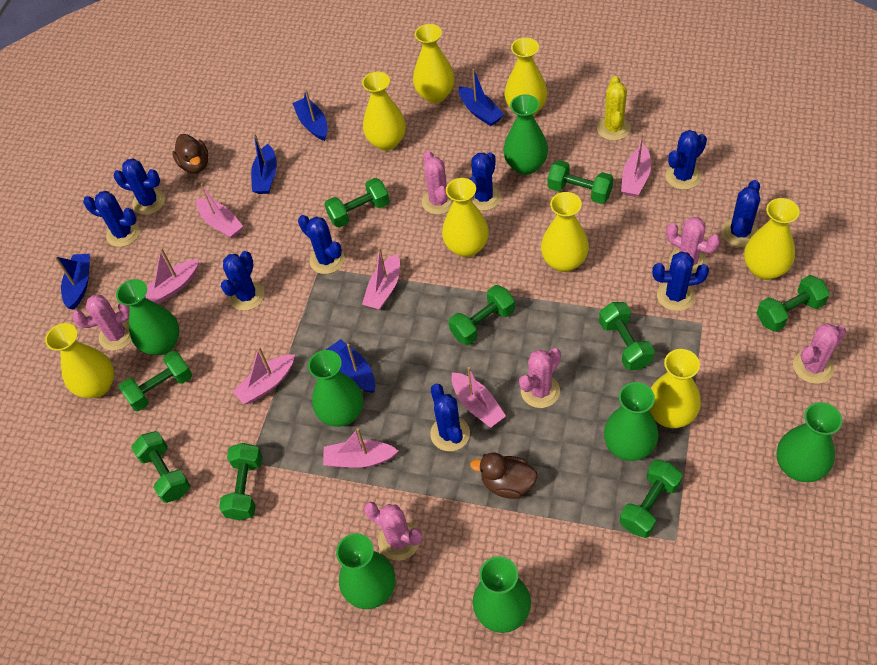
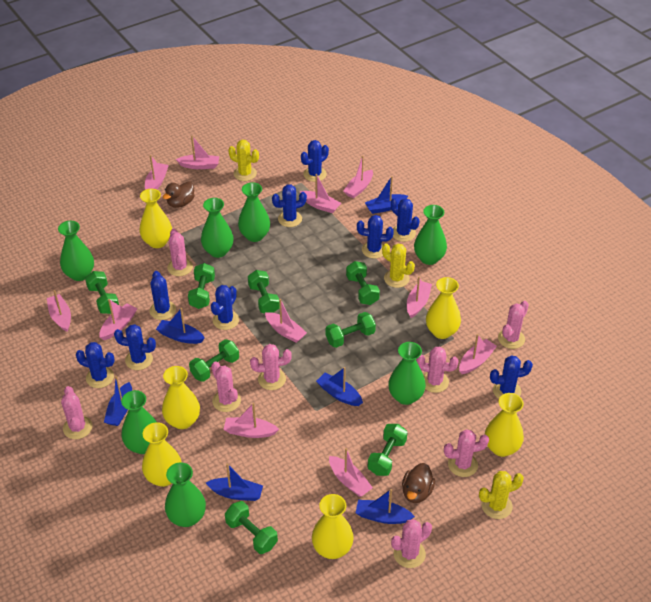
blue boat: 5 -> 6
green dumbbell: 9 -> 8
pink boat: 7 -> 11
pink cactus: 6 -> 8
yellow cactus: 1 -> 3
yellow vase: 8 -> 6

